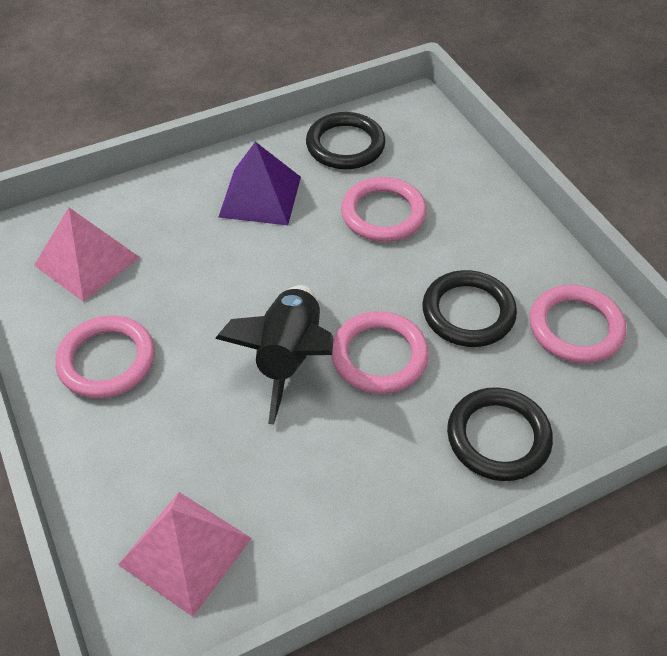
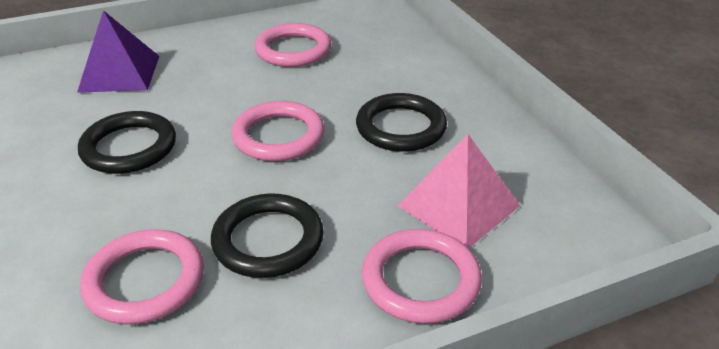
black rocket: 1 -> 0
pink pyramid: 2 -> 1

